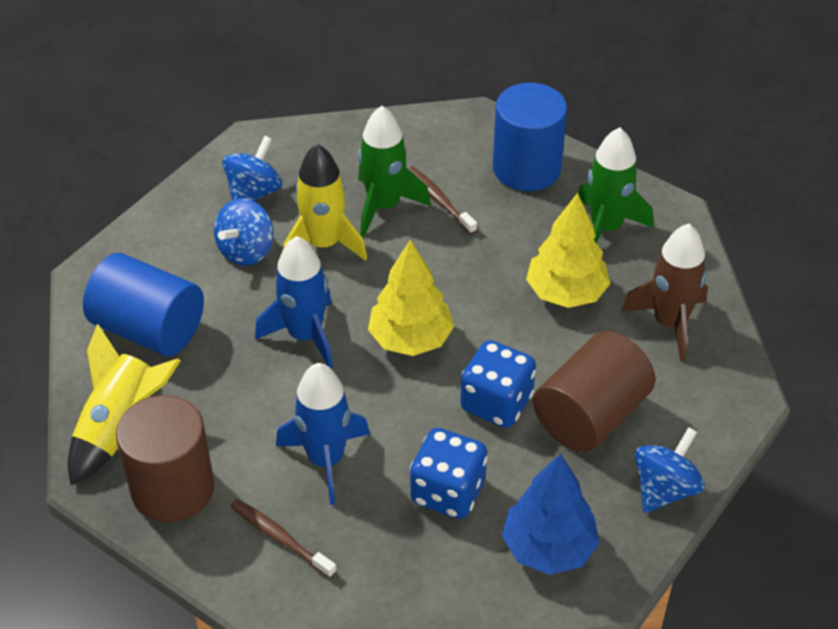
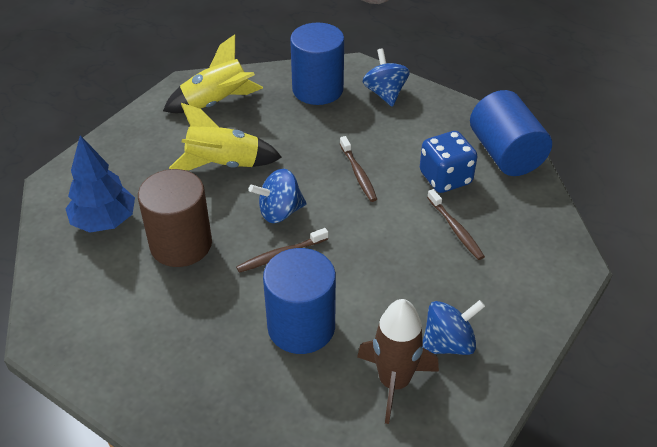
blue cylinder: 2 -> 3
blue dice: 2 -> 1
blue rocket: 2 -> 0
brown cylinder: 2 -> 1
brown toothbrush: 2 -> 3
green rocket: 2 -> 0
yellow tree: 2 -> 0

